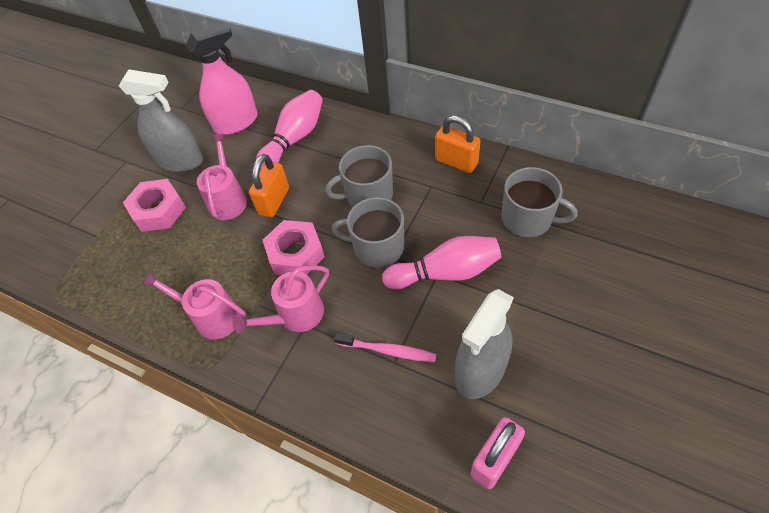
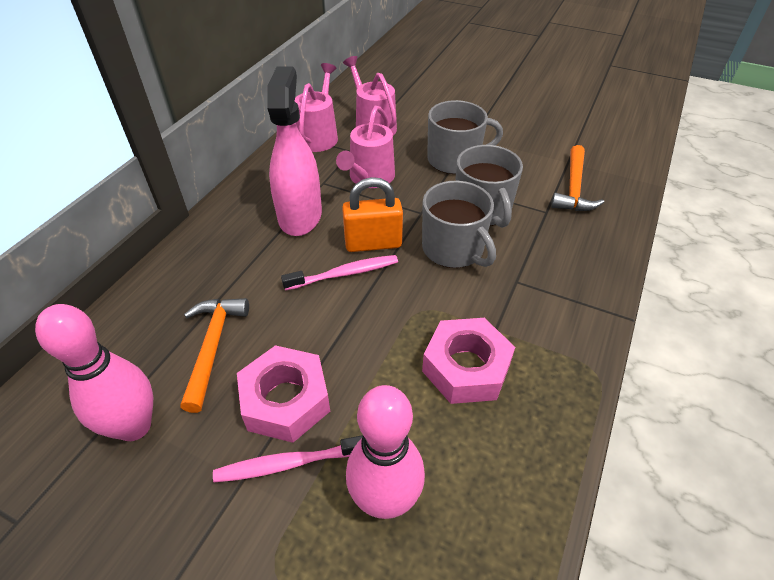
grey spray bottle: 2 -> 0
orange hammer: 0 -> 2
orange padlock: 2 -> 1
pink padlock: 1 -> 0
pink toothbrush: 1 -> 2

